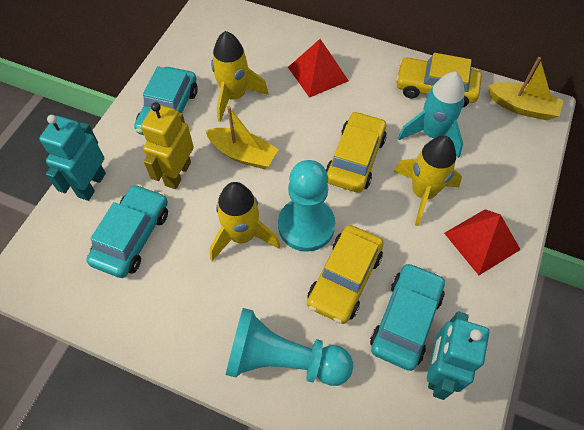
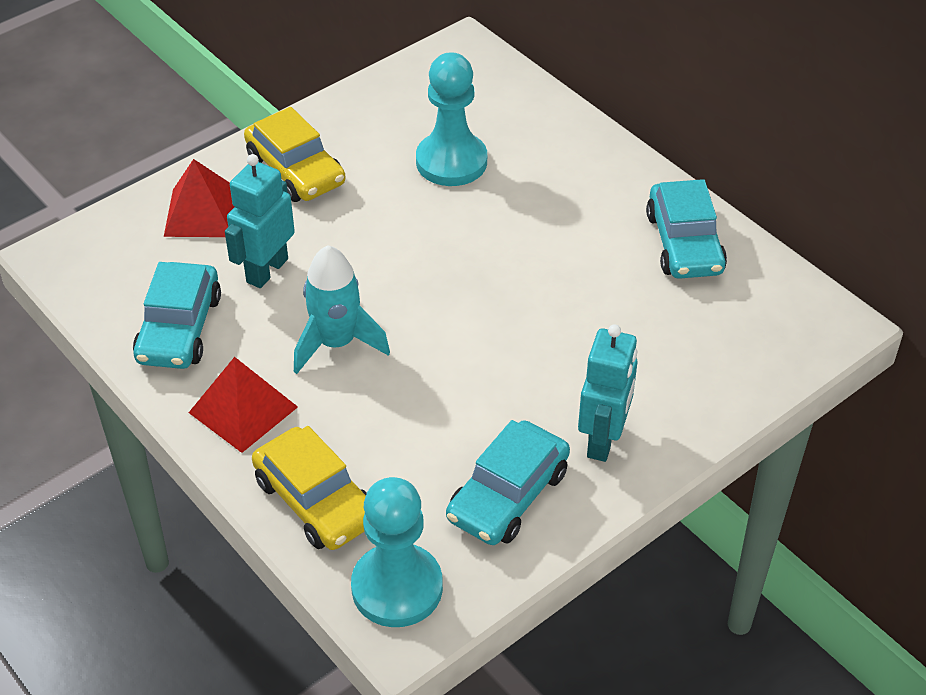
yellow boat: 2 -> 0
yellow car: 3 -> 2
yellow robot: 1 -> 0
yellow rocket: 3 -> 0

